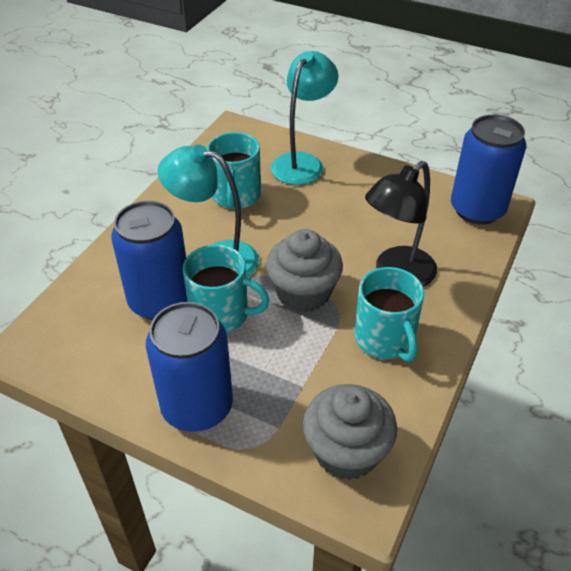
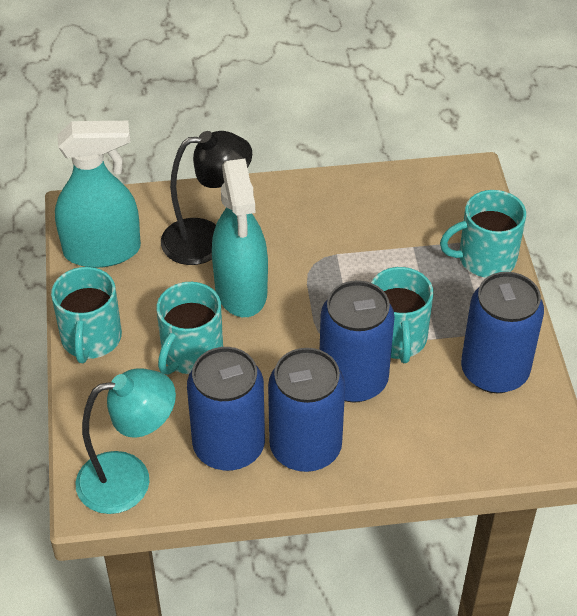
blue can: 3 -> 4
grey cupcake: 2 -> 0
turquoise lamp: 2 -> 1
turquoise mug: 3 -> 4
turquoise spray bottle: 0 -> 2

